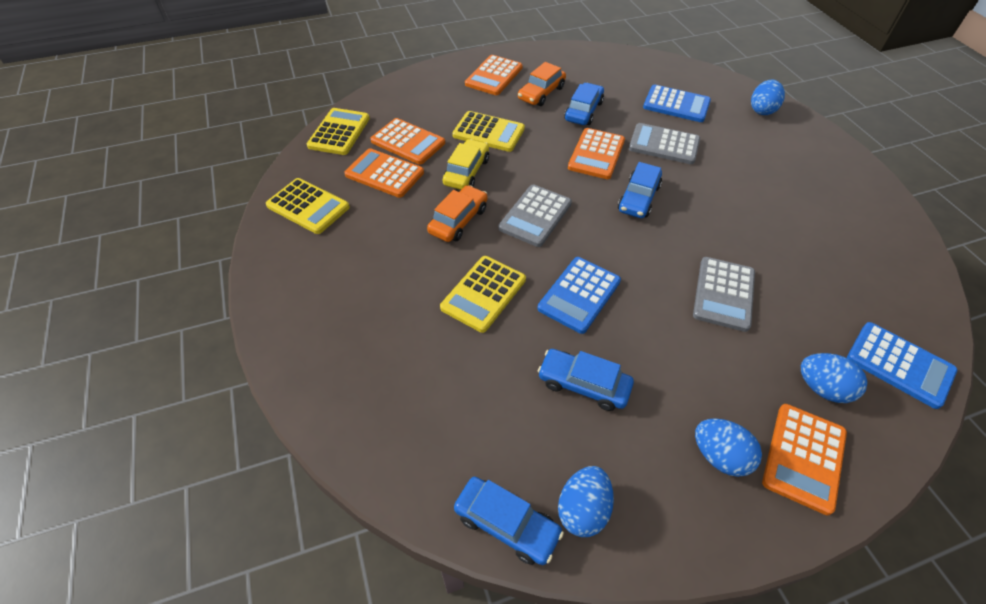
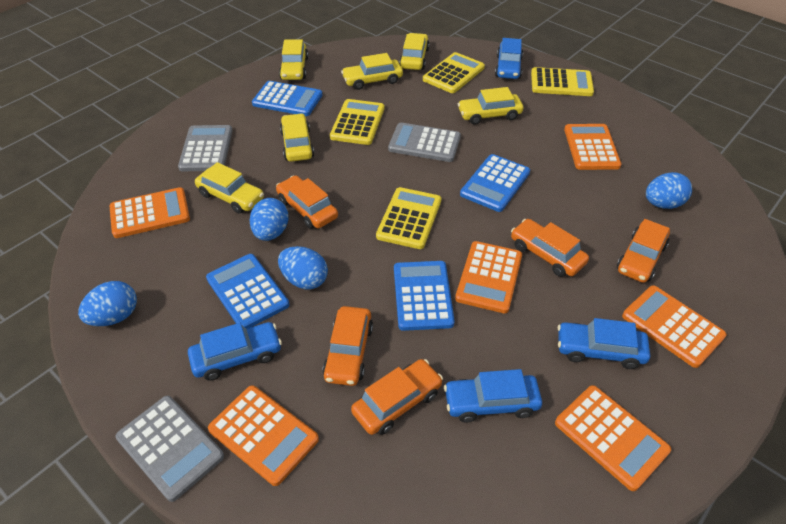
blue calculator: 3 -> 4
orange calculator: 5 -> 6
orange car: 2 -> 5
yellow car: 1 -> 6

